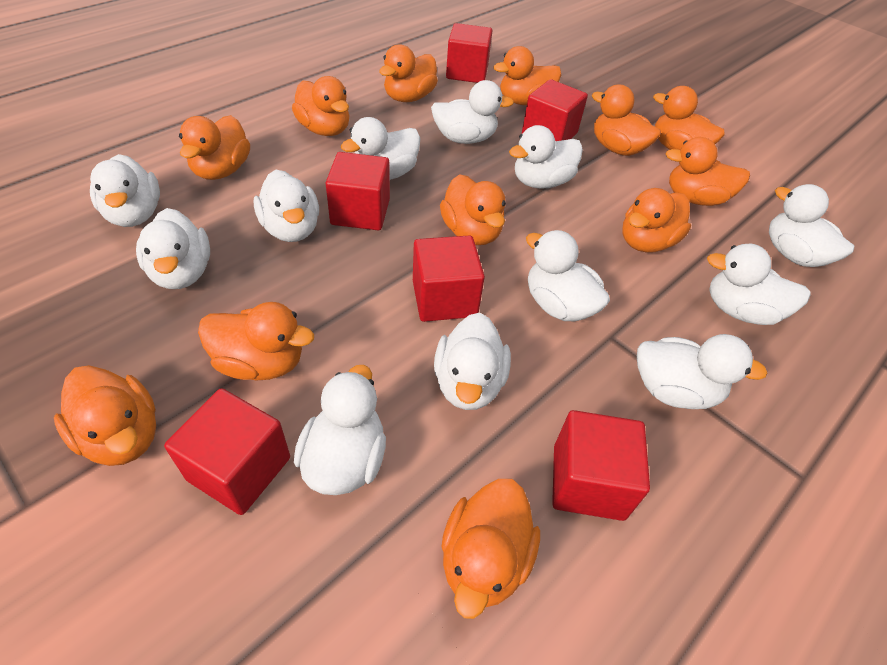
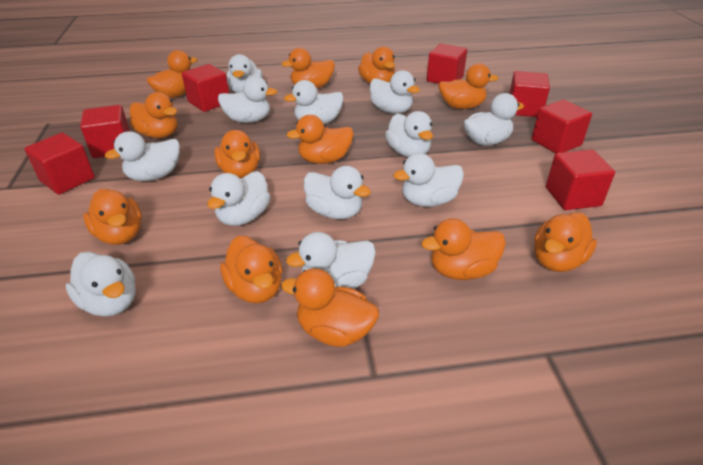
red cube: 6 -> 7

